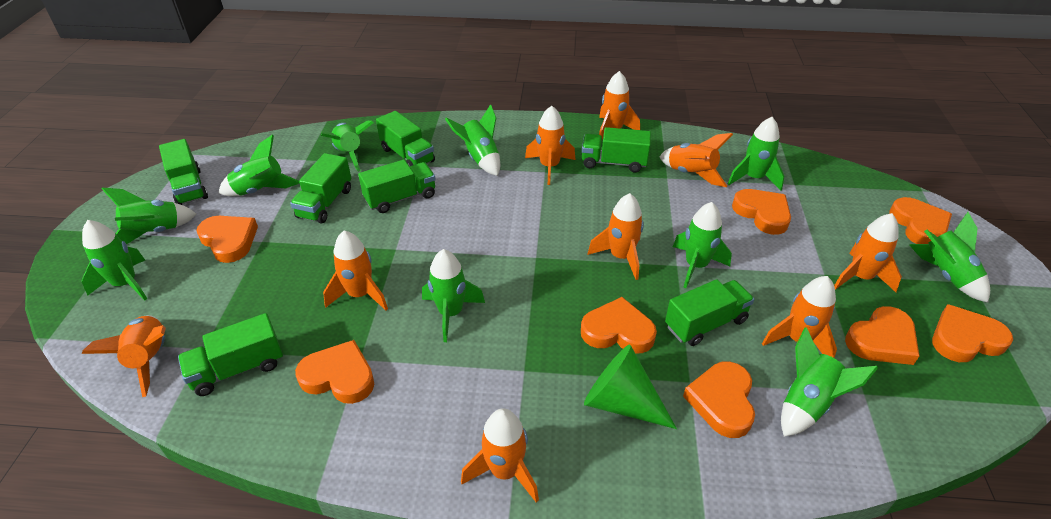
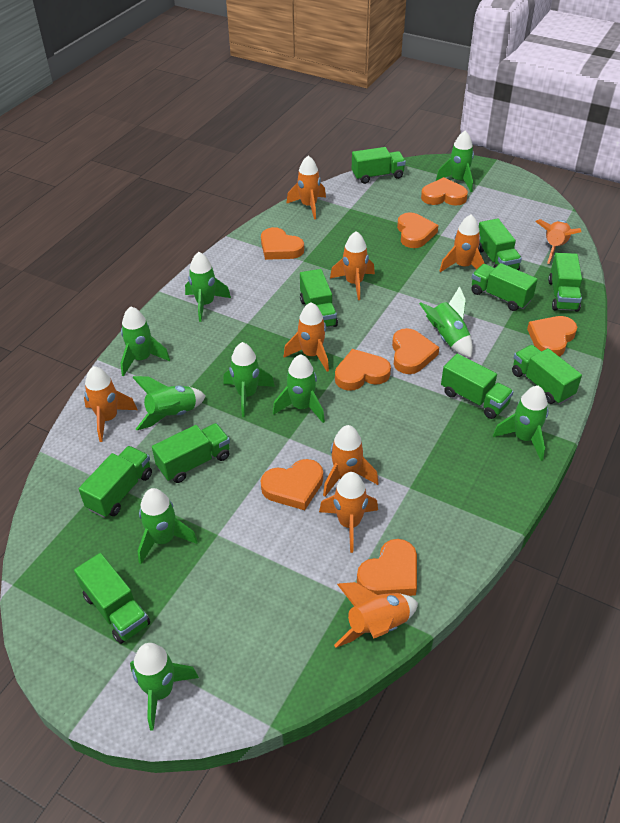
green cone: 1 -> 0
green truck: 7 -> 10

